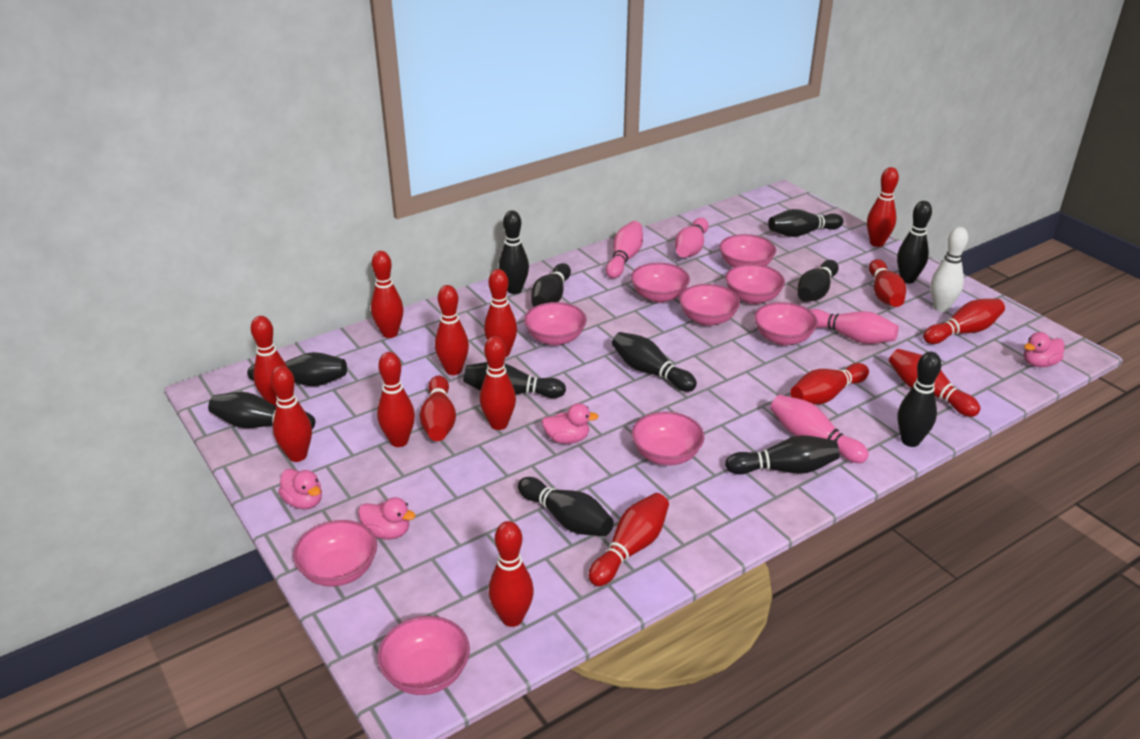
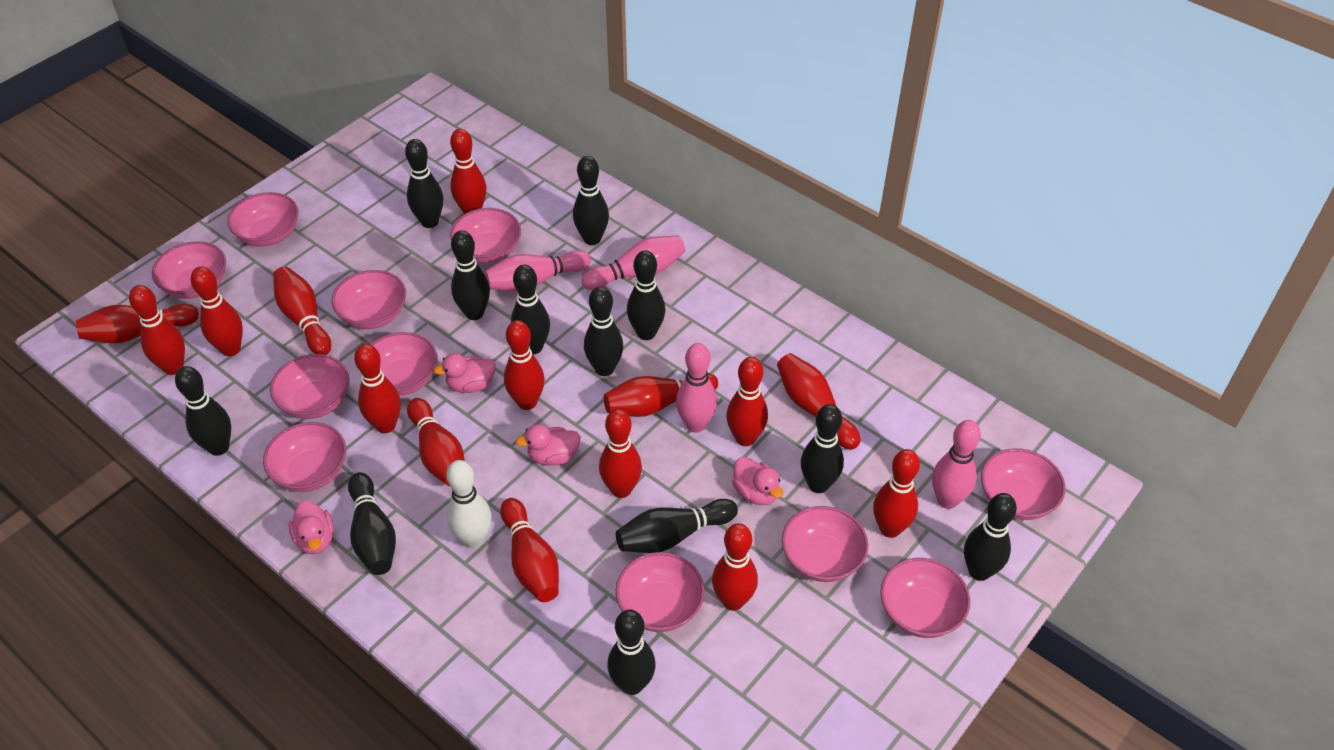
pink bowl: 9 -> 11

